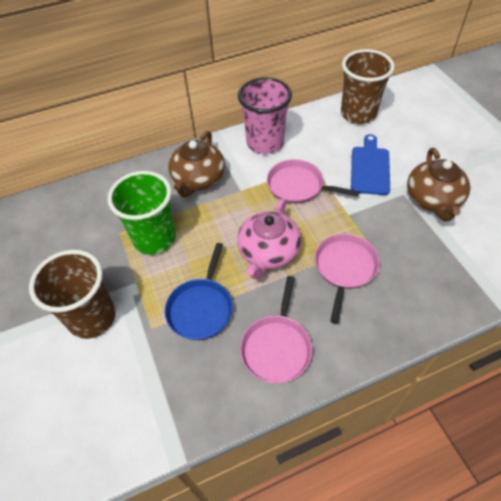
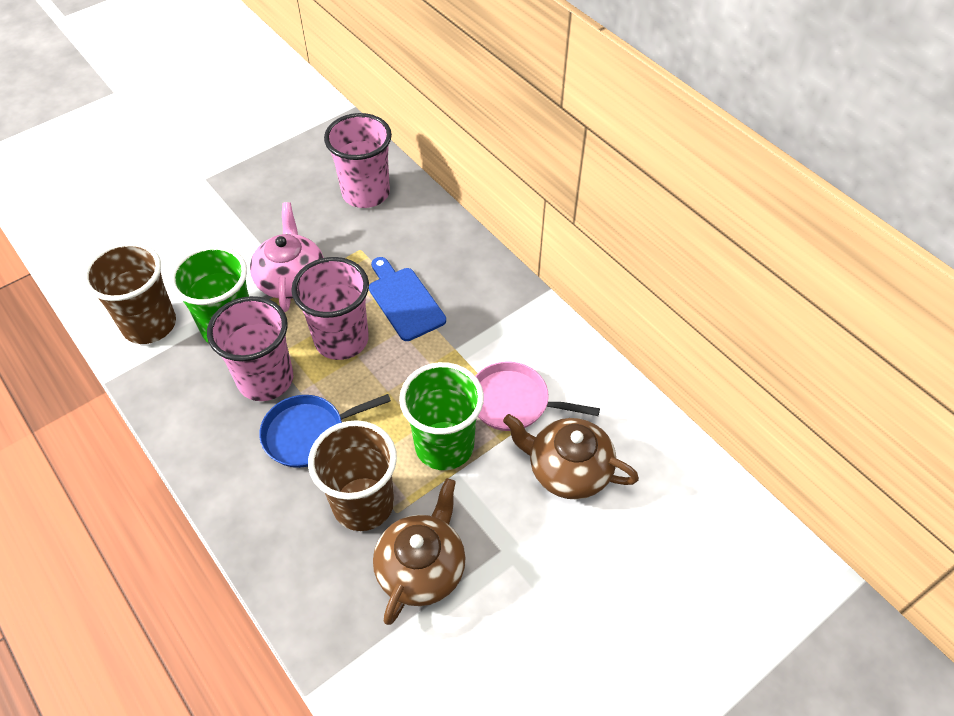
green cup: 1 -> 2
pink cup: 1 -> 3
pink pan: 3 -> 1

